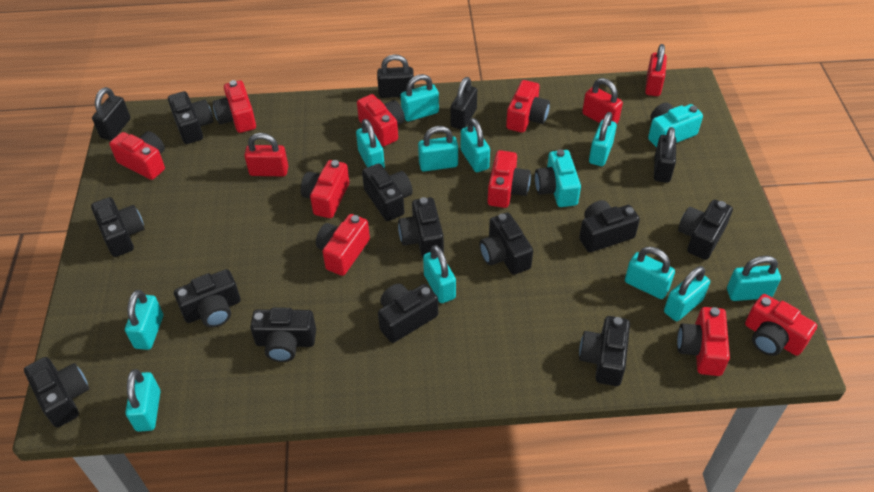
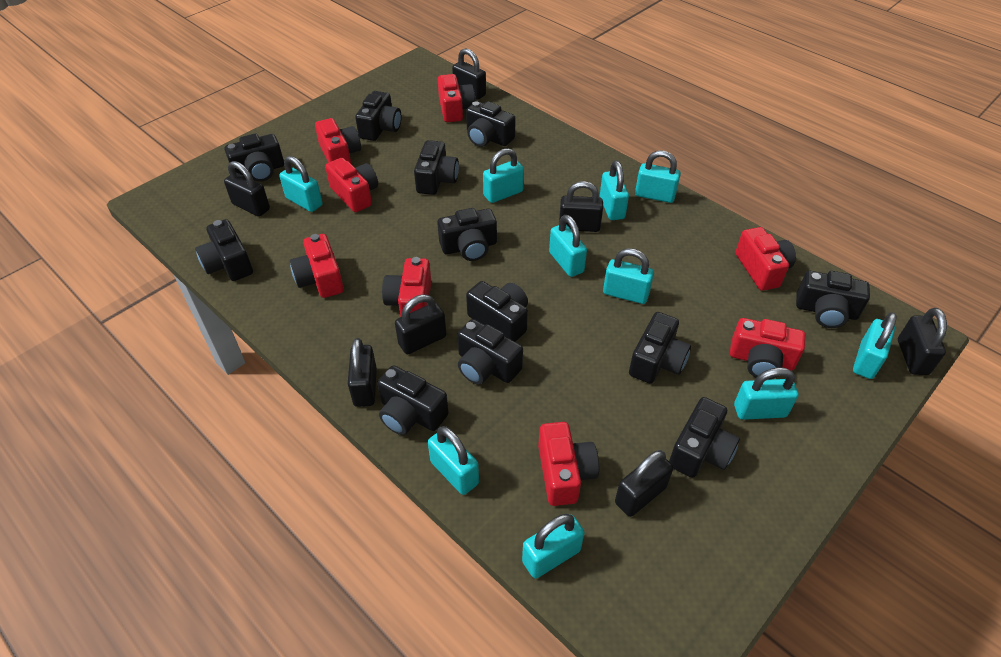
black padlock: 4 -> 7
red camera: 9 -> 8
red padlock: 3 -> 0
turquoise camera: 2 -> 0
turquoise padlock: 11 -> 10

